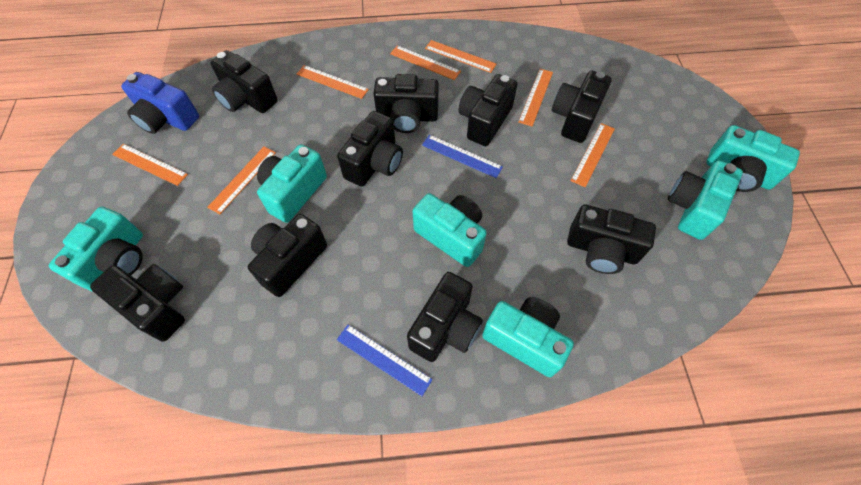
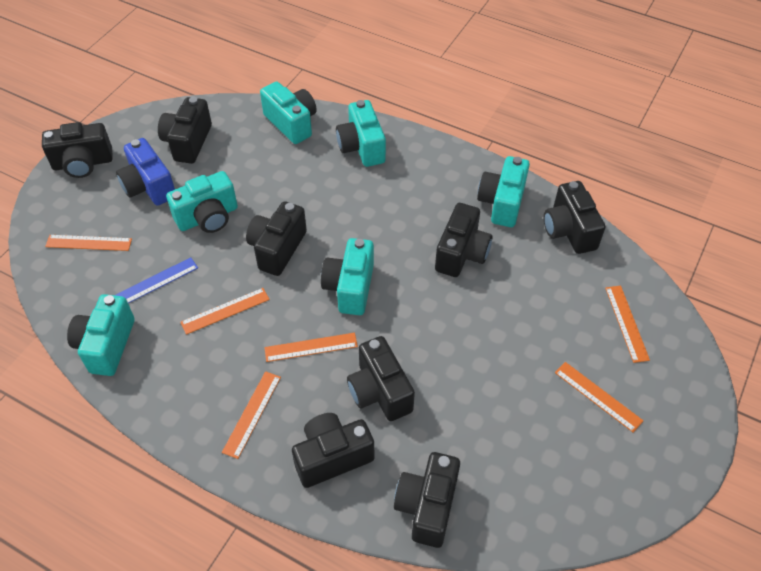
black camera: 9 -> 8
blue ruler: 2 -> 1
orange ruler: 7 -> 6

